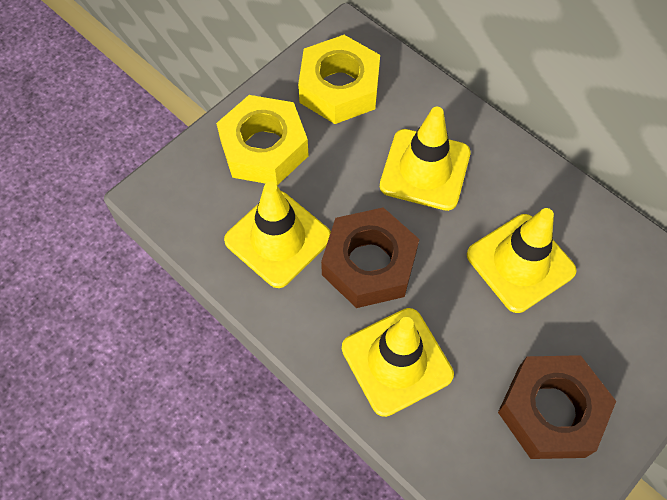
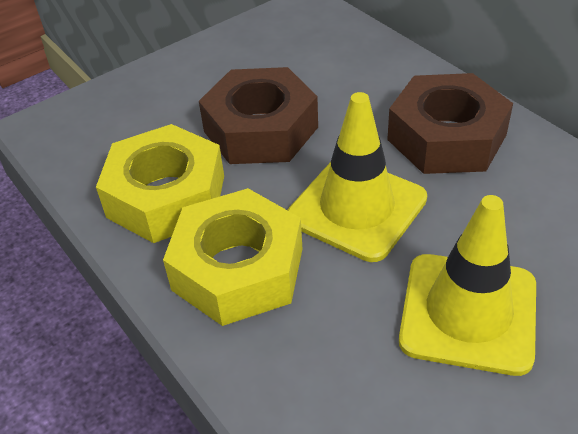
yellow traffic cone: 4 -> 2

